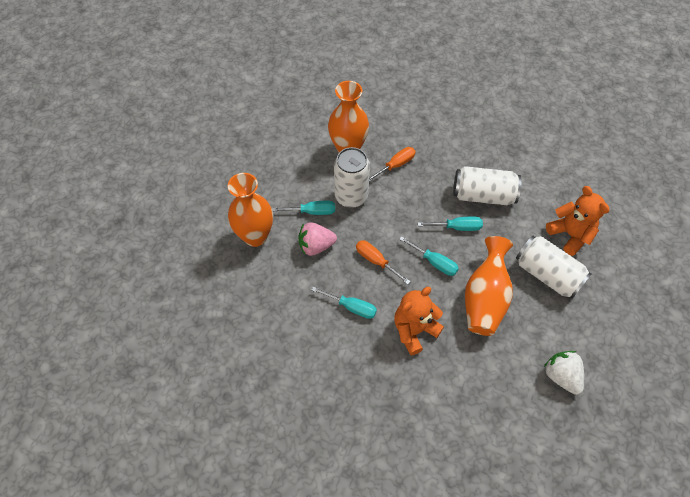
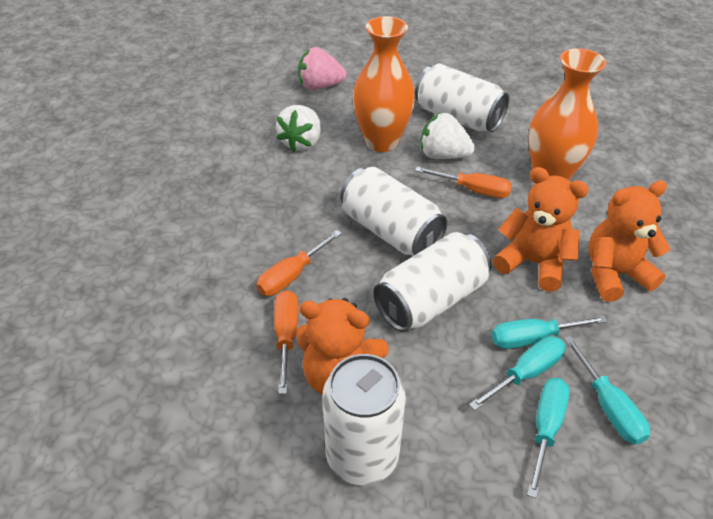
orange screwdriver: 2 -> 3
orange teddy bear: 2 -> 3
orange vase: 3 -> 2
white can: 3 -> 4
white strawberry: 1 -> 2

